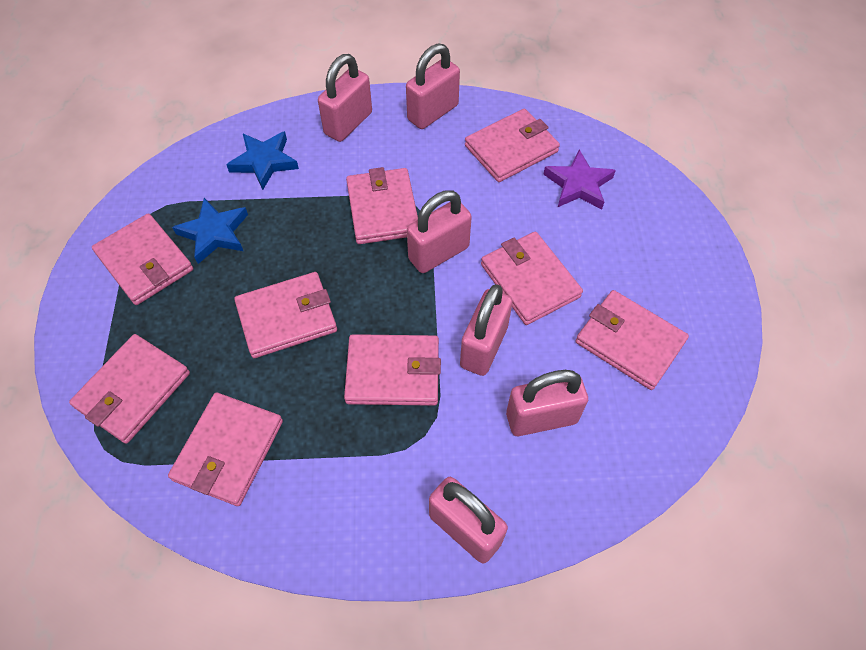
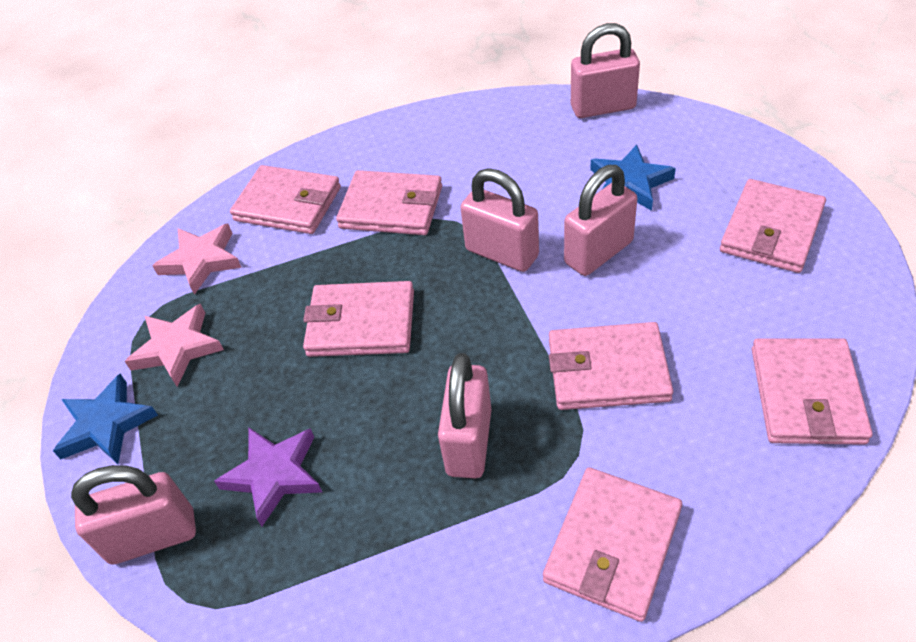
pink padlock: 6 -> 5
pink star: 0 -> 2
pink wallet: 9 -> 7

